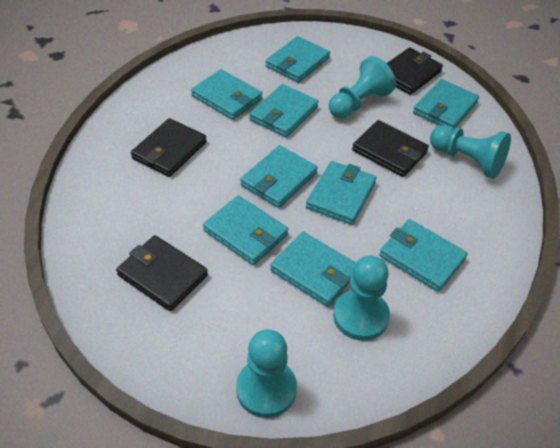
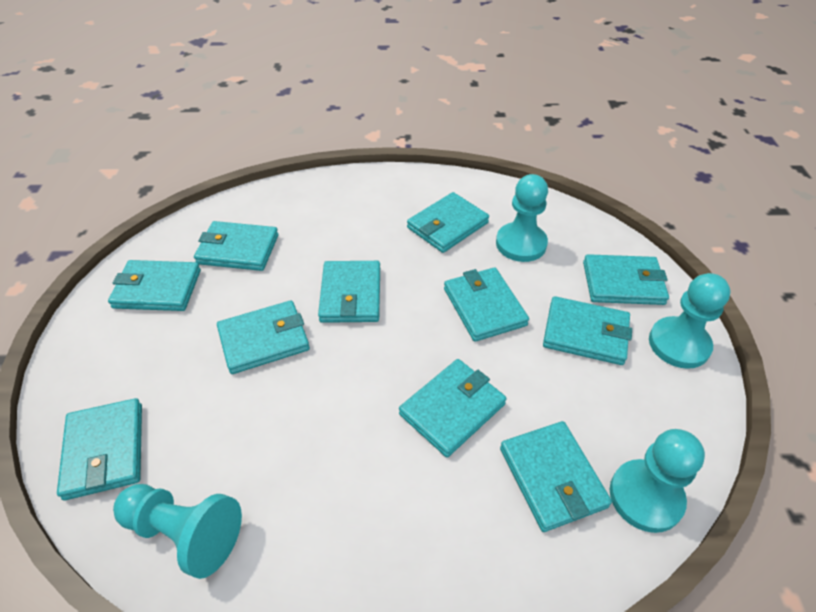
black wallet: 4 -> 0
turquoise wallet: 9 -> 11

